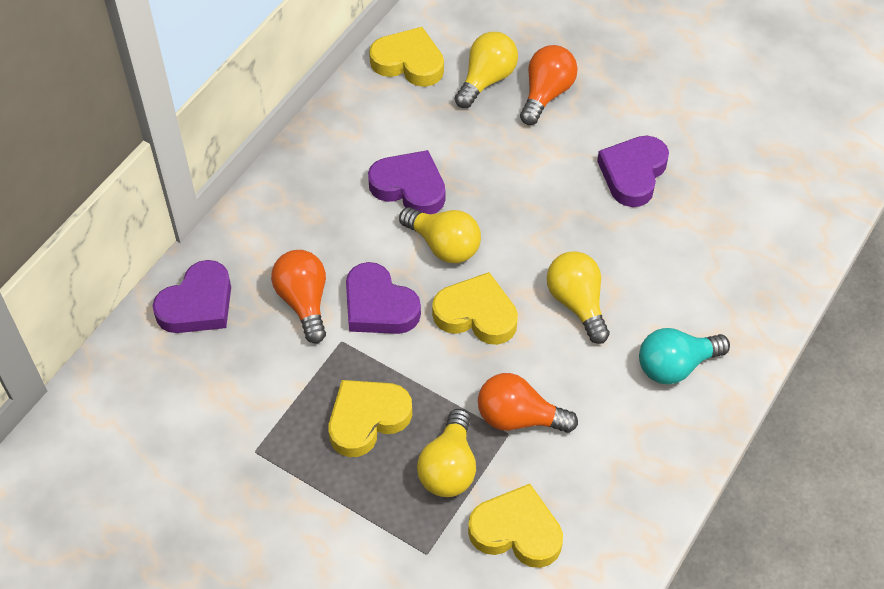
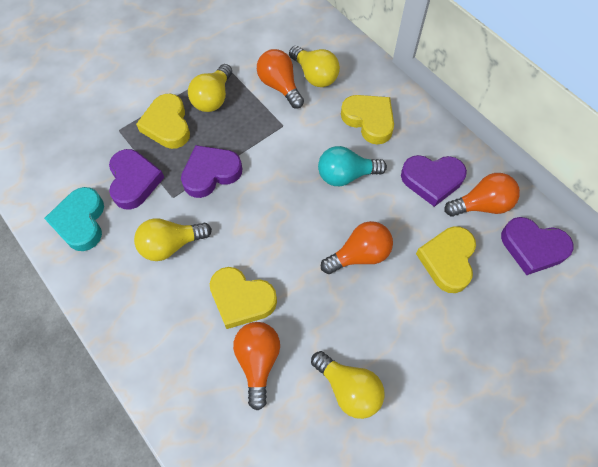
orange light bulb: 3 -> 4
turquoise heart: 0 -> 1

